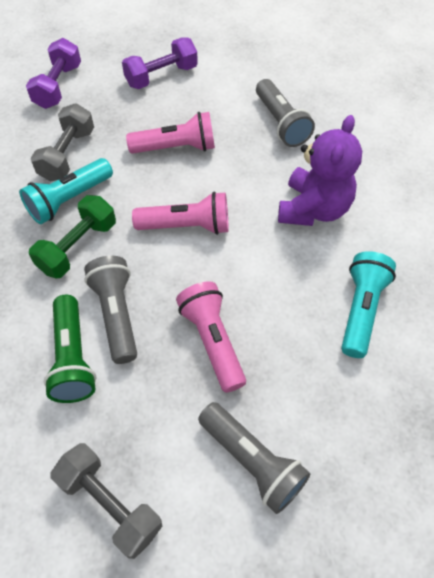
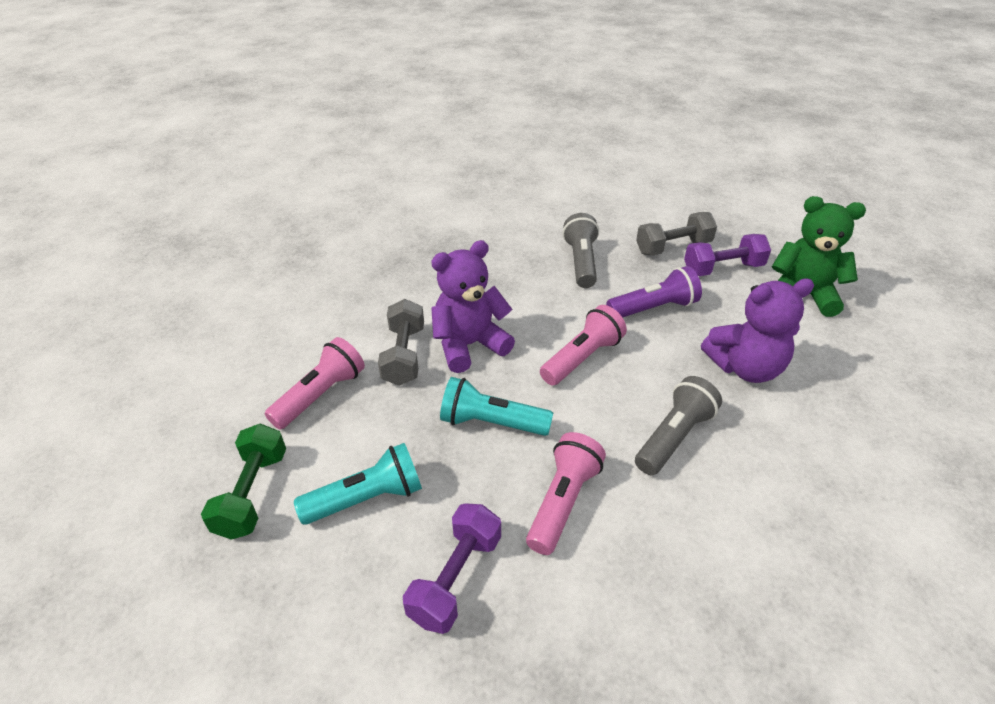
green flashlight: 1 -> 0
green teddy bear: 0 -> 1
grey flashlight: 3 -> 2
purple flashlight: 0 -> 1
purple teddy bear: 1 -> 2

